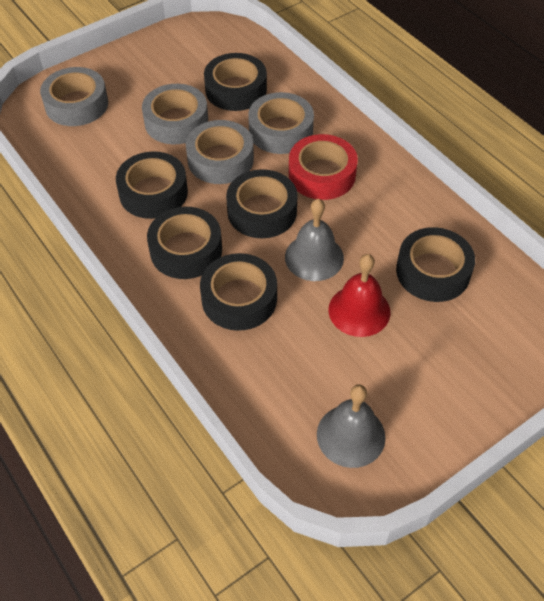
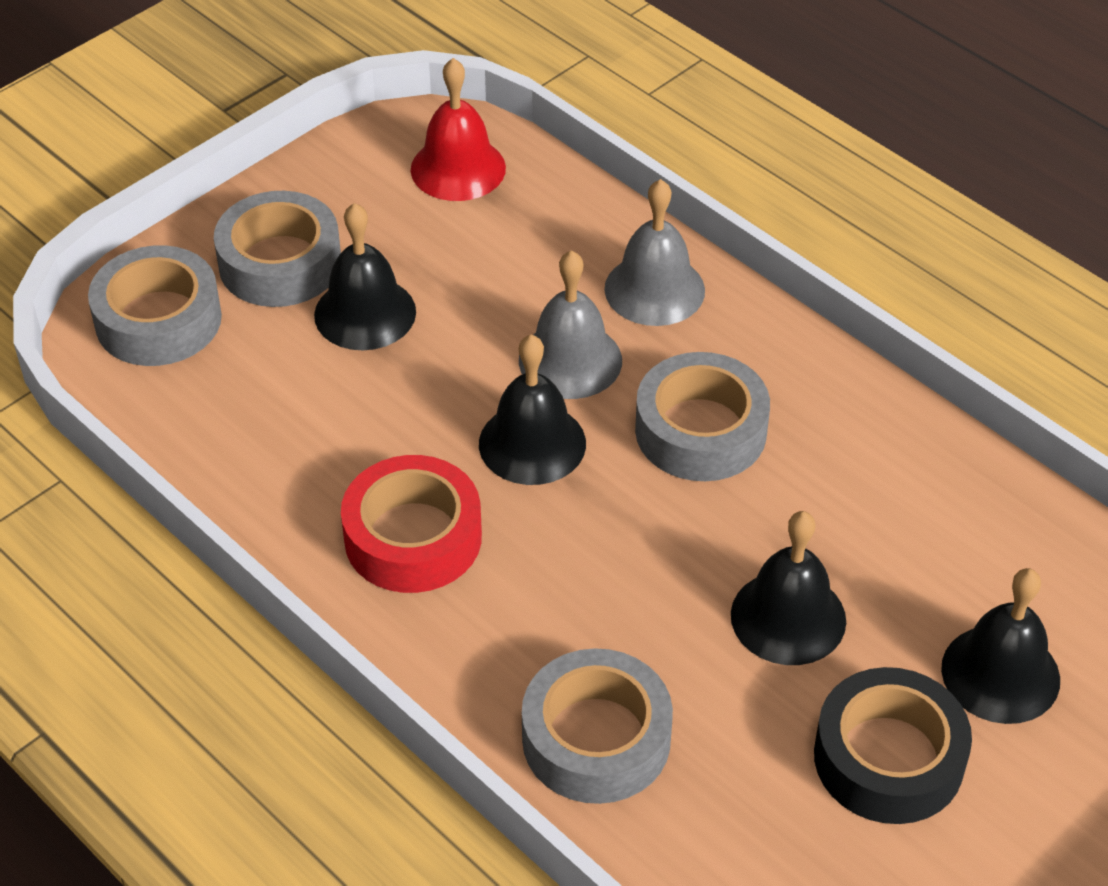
black bell: 0 -> 4
black tape: 6 -> 1

